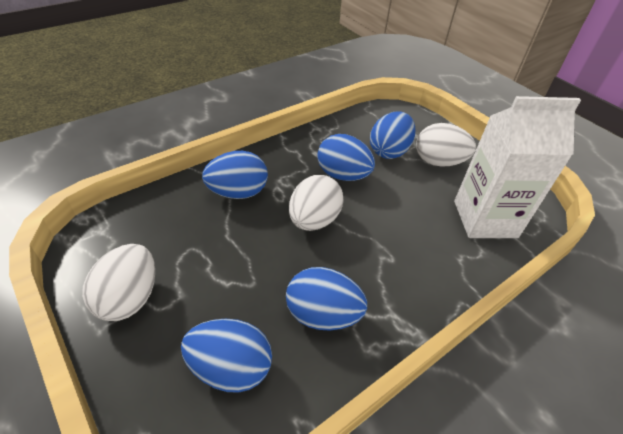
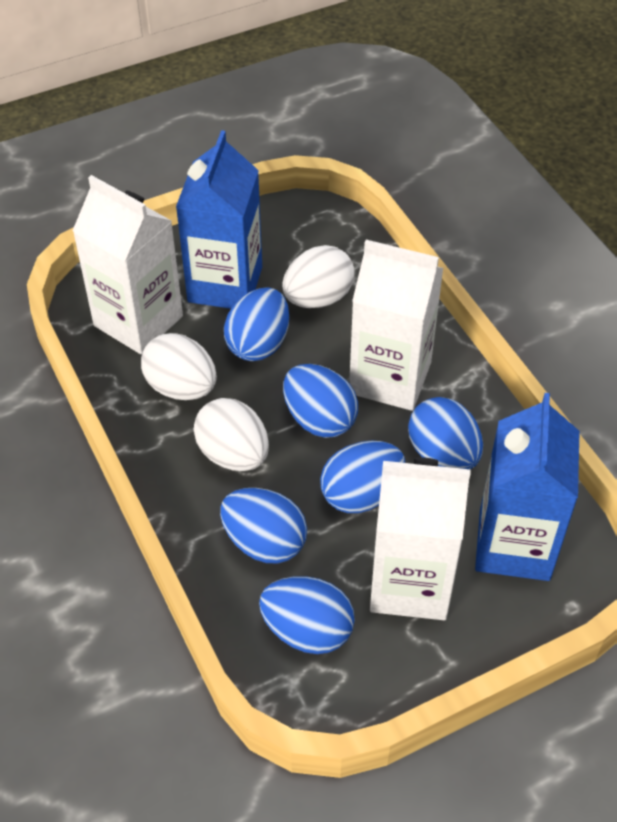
blue carton: 0 -> 2
blue egg: 5 -> 6
white carton: 1 -> 3

